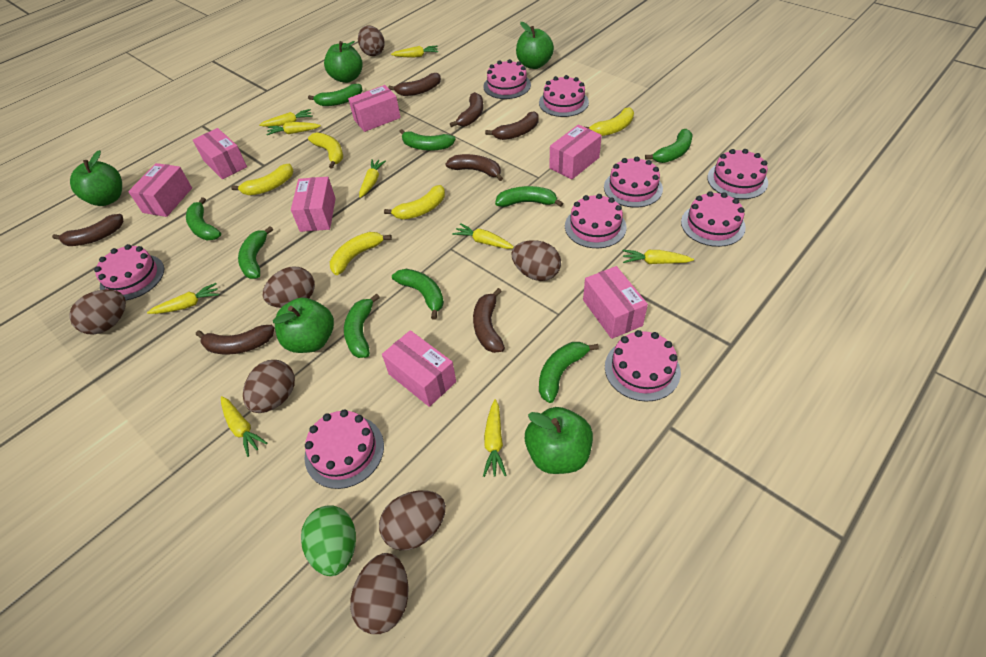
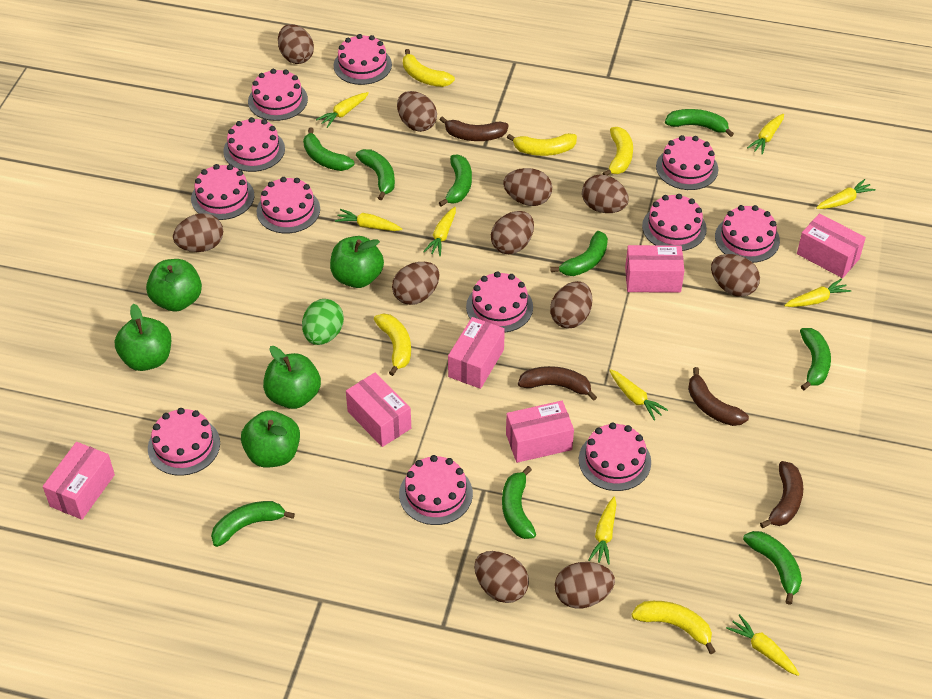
brown banana: 7 -> 4
brown egg: 7 -> 11
pink box: 7 -> 6
pink cake: 9 -> 12

